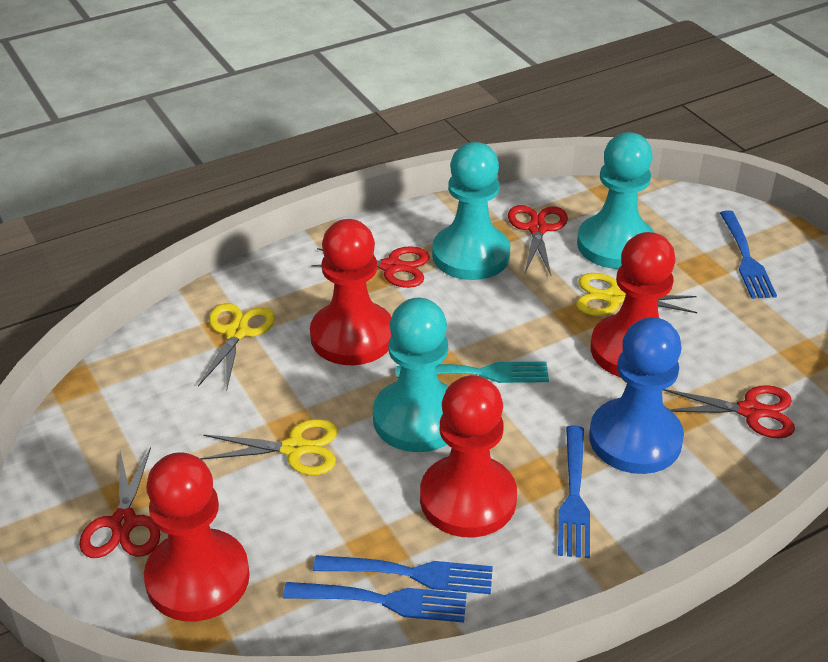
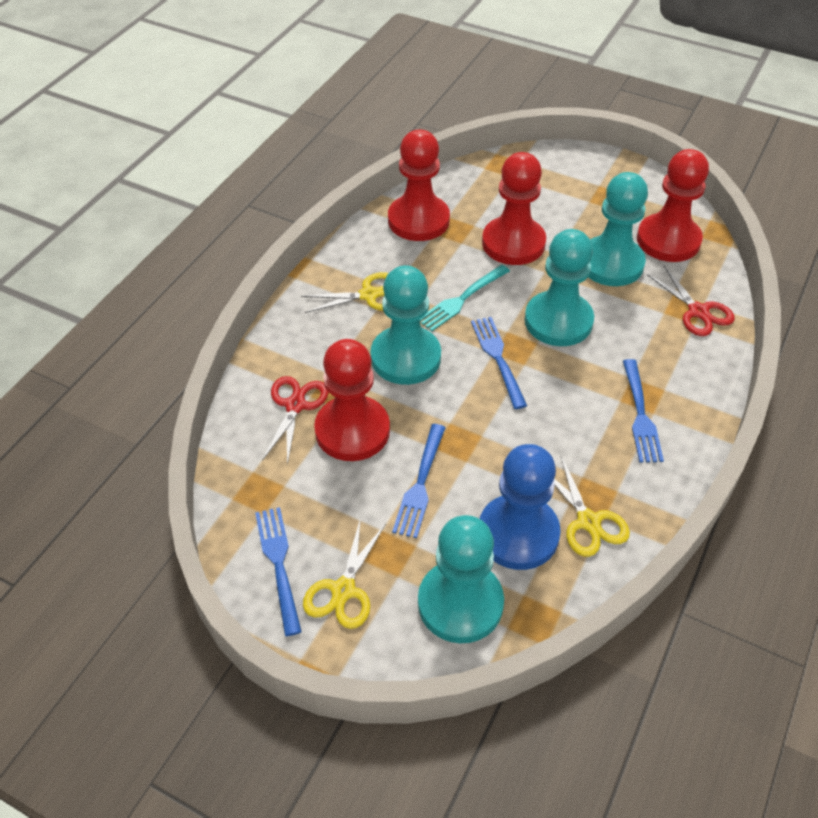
red scissors: 4 -> 2
turquoise pawn: 3 -> 4

